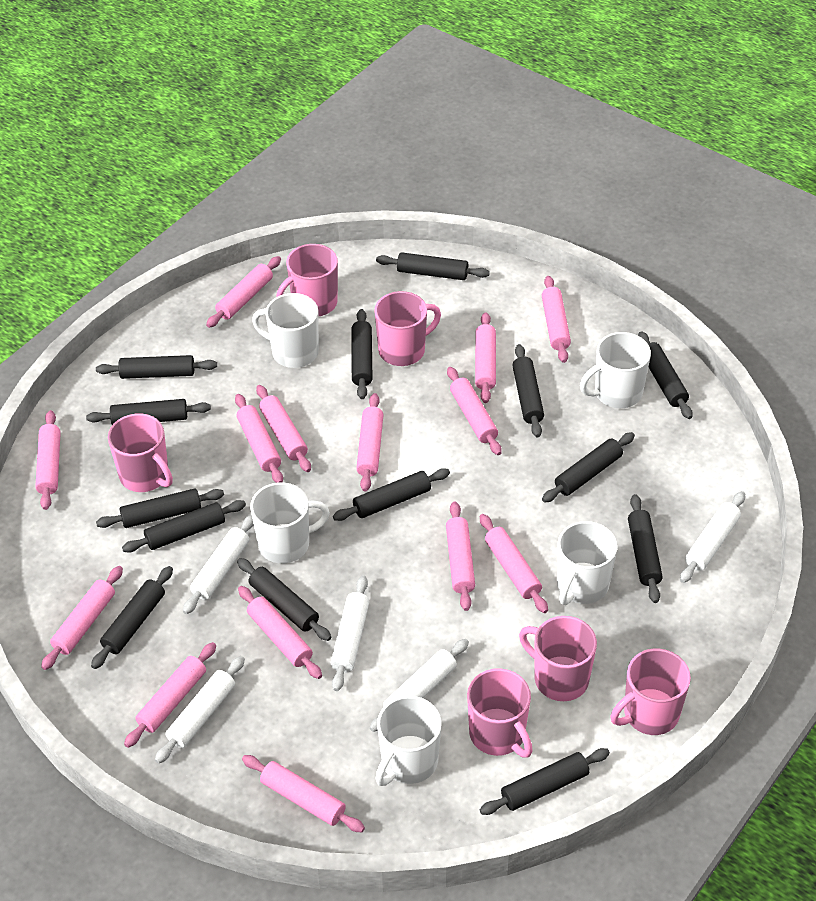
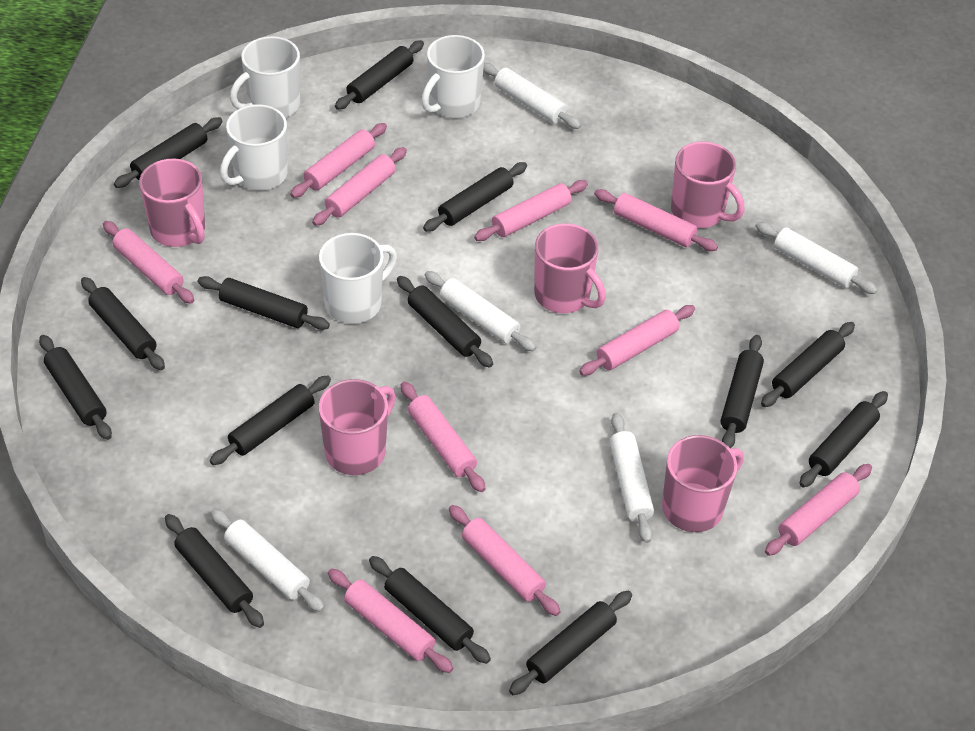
pink mug: 6 -> 5
pink rolling pin: 14 -> 10
white mug: 5 -> 4

